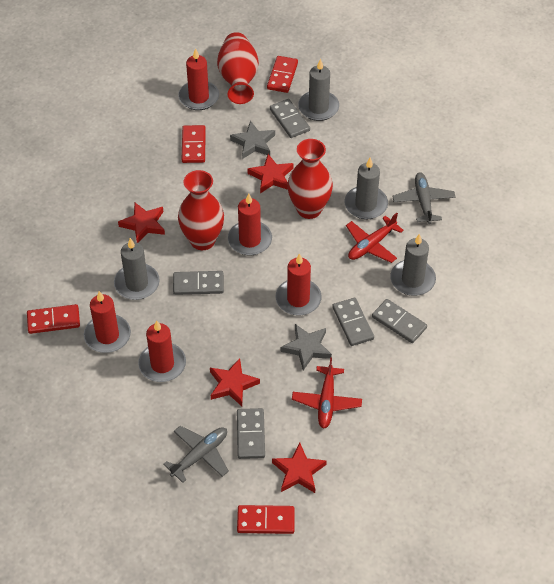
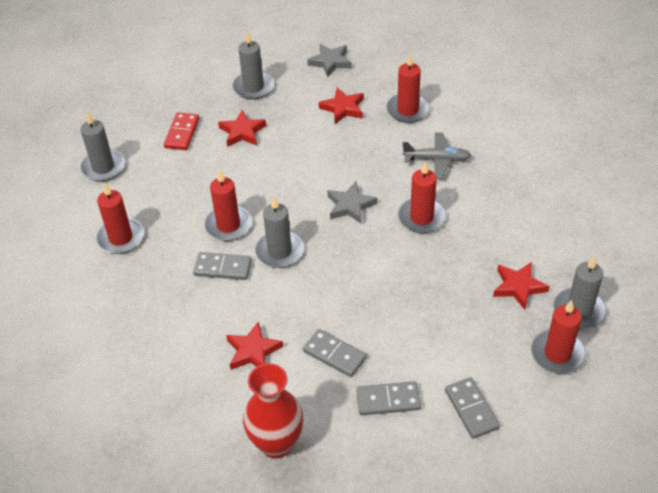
grey domino: 5 -> 4
grey plane: 2 -> 1
red domino: 4 -> 1
red plane: 2 -> 0
red vase: 3 -> 1

